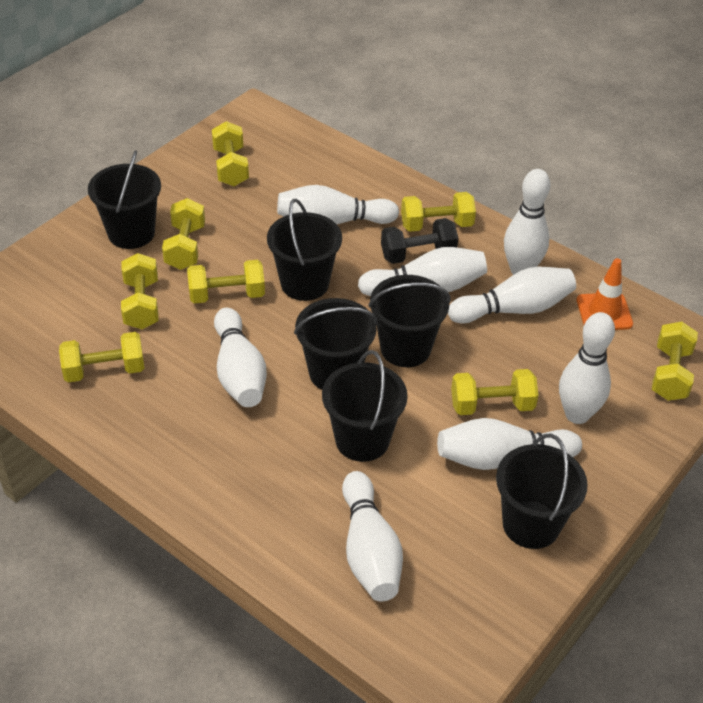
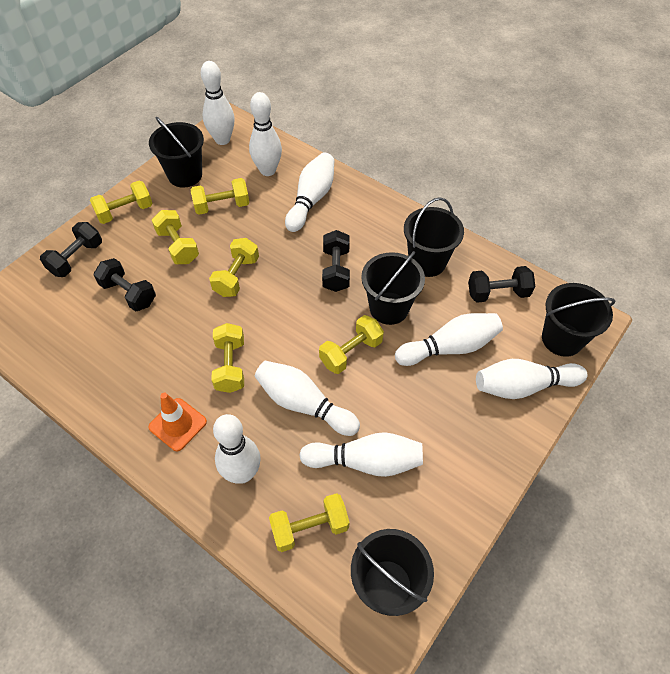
black bucket: 6 -> 5
black dumbbell: 1 -> 4
yellow dumbbell: 8 -> 7

